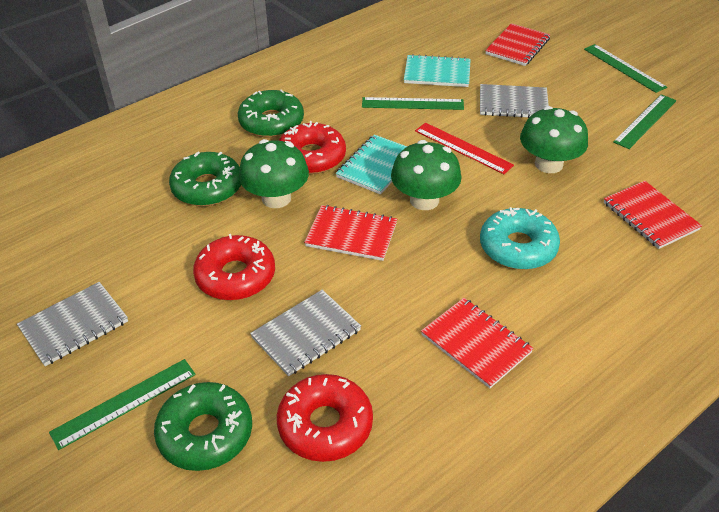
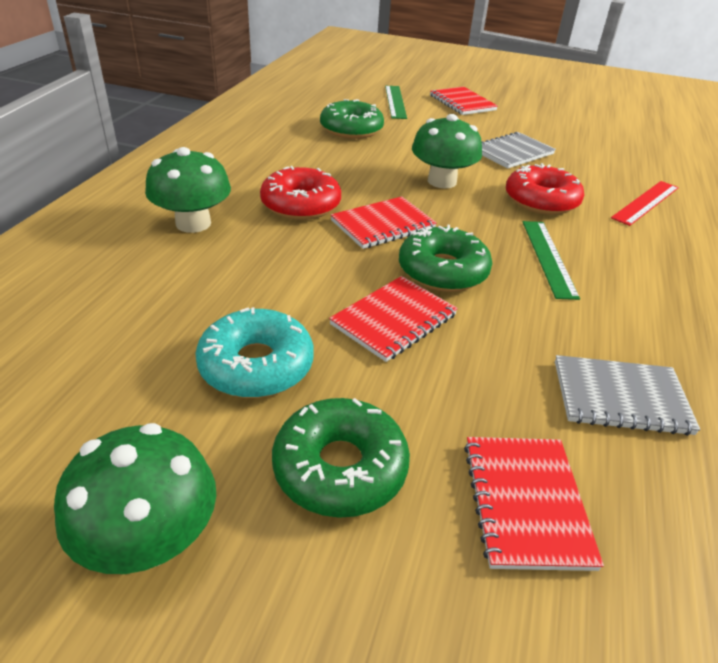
green ruler: 4 -> 2
grey notebook: 3 -> 2
red donut: 3 -> 2
turquoise notebook: 2 -> 0

